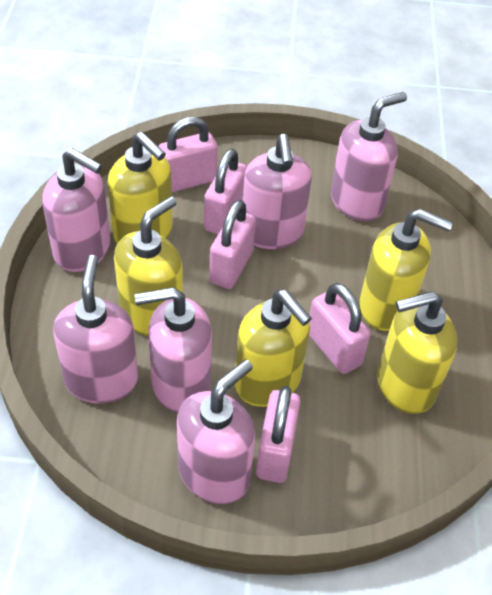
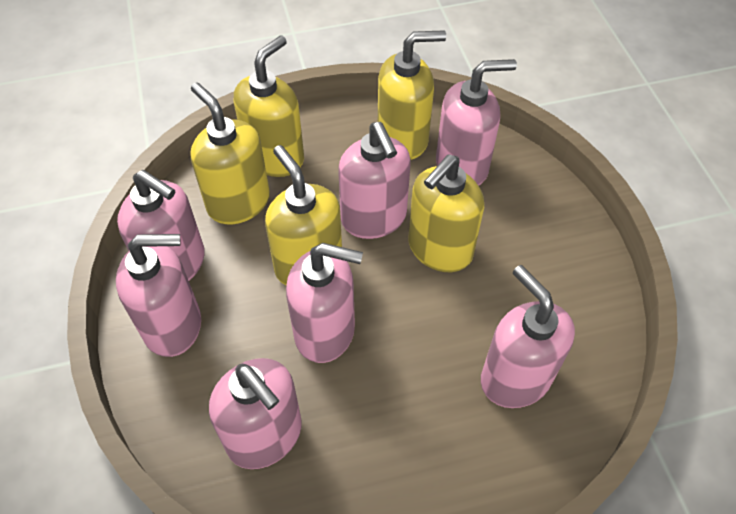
pink padlock: 5 -> 0
pink soap dispenser: 6 -> 7

